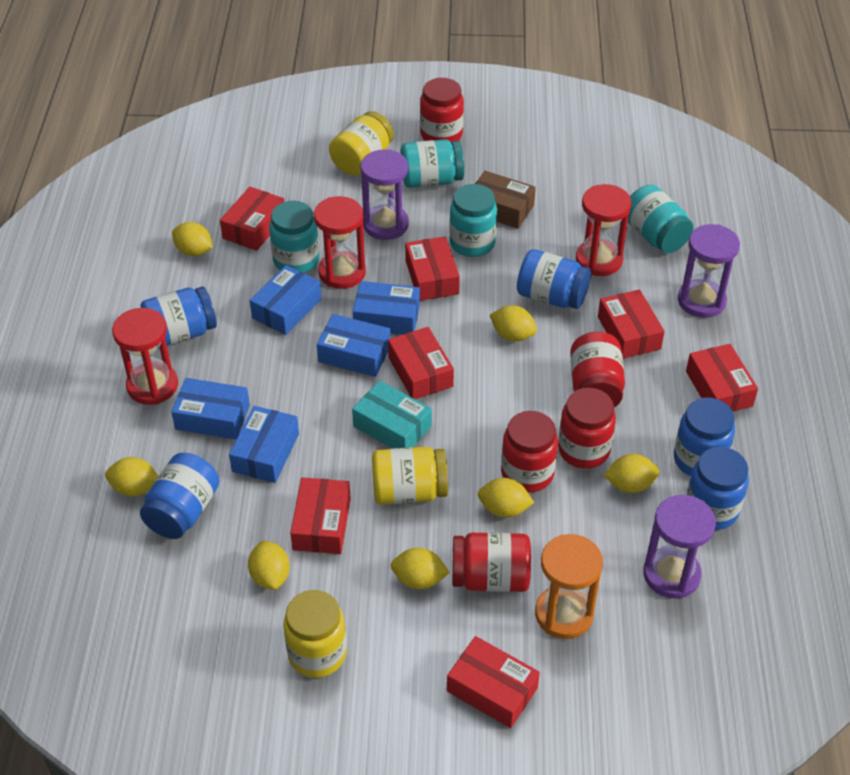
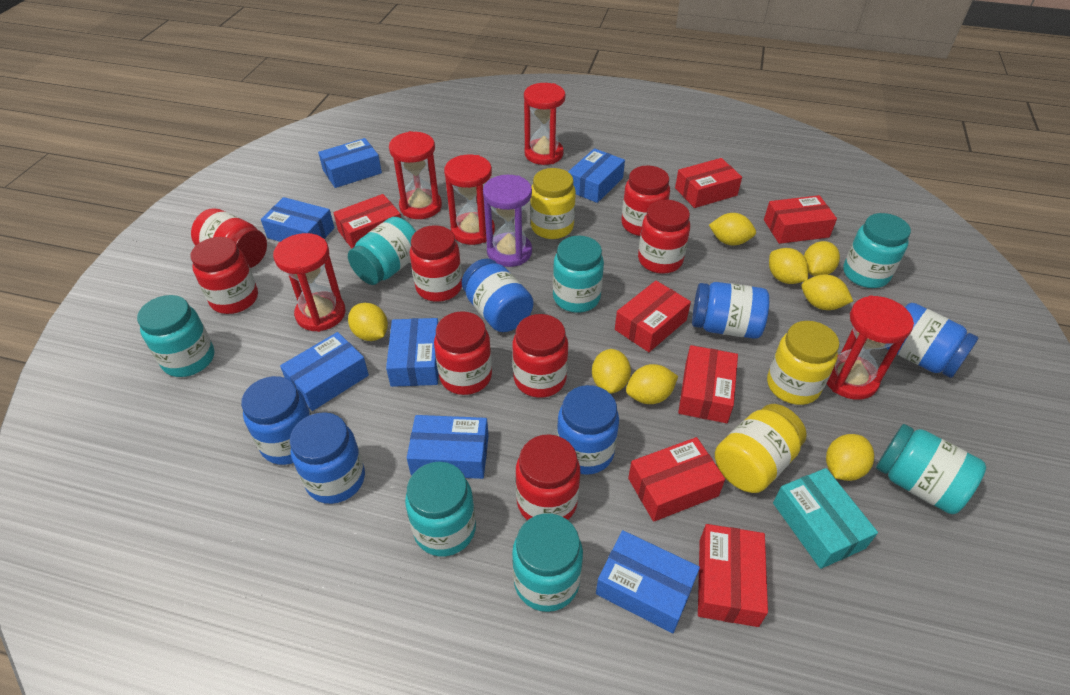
blue box: 5 -> 7
blue jar: 5 -> 6
brown box: 1 -> 0
orange hourglass: 1 -> 0
purple hourglass: 3 -> 1
red hourglass: 3 -> 5
red jar: 5 -> 8
turquoise jar: 4 -> 7
yellow lemon: 7 -> 8

